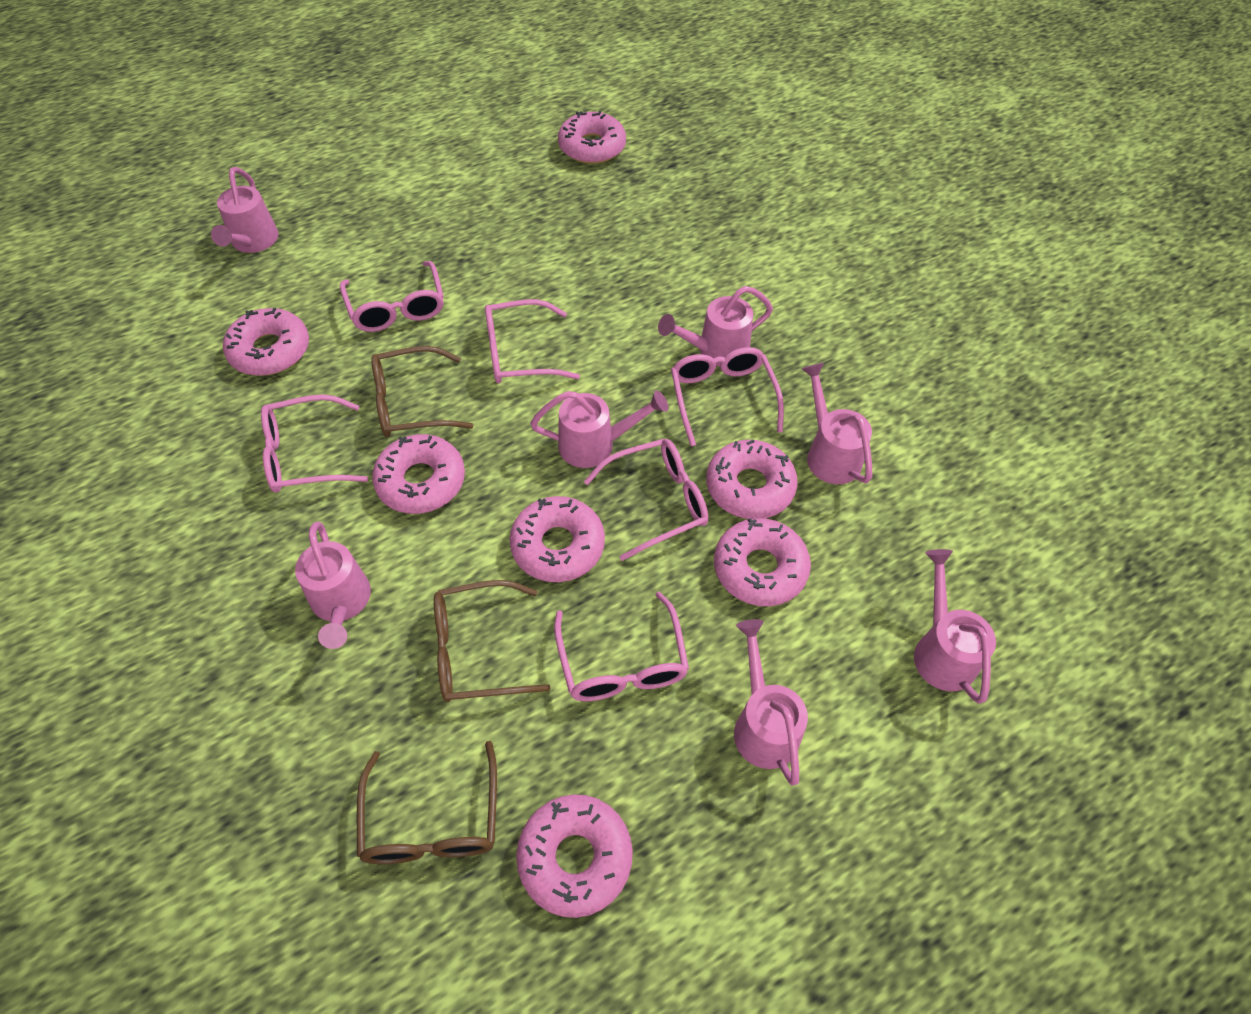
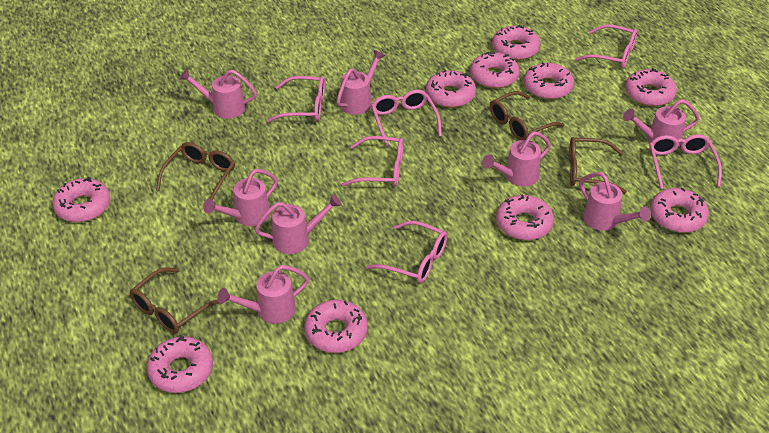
brown glasses: 3 -> 4
pink donut: 7 -> 10
pink watering can: 7 -> 8

